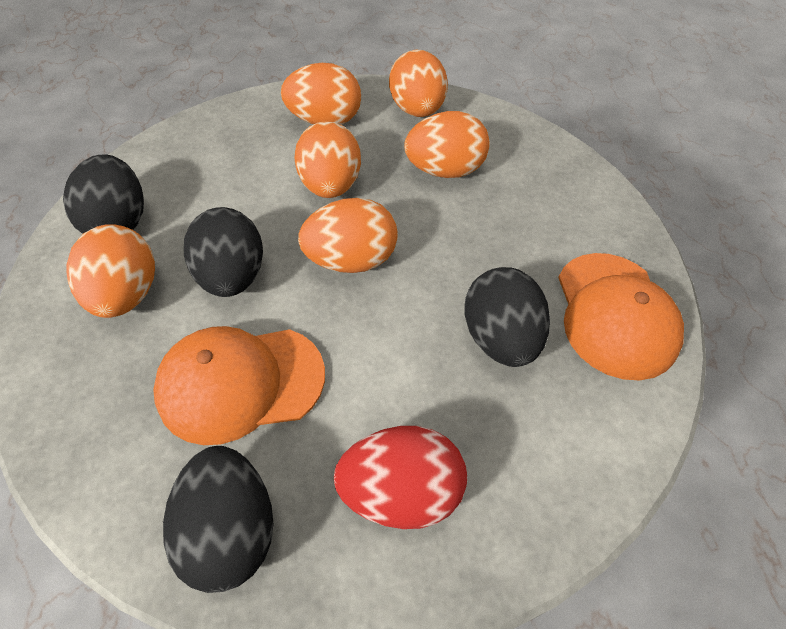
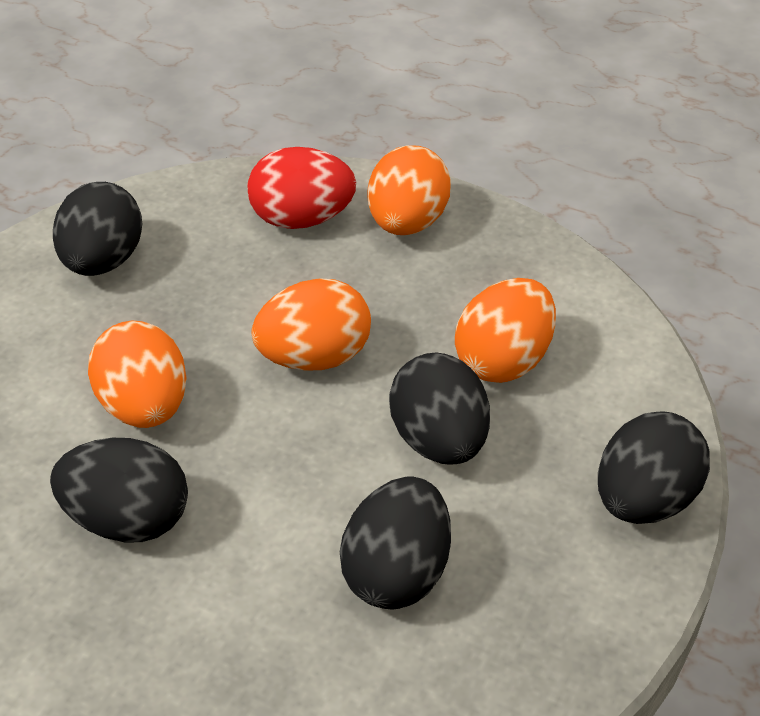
black egg: 4 -> 5
orange cap: 2 -> 0
orange egg: 6 -> 4

